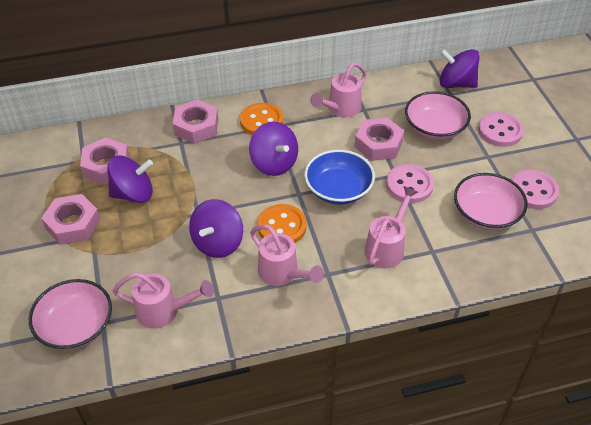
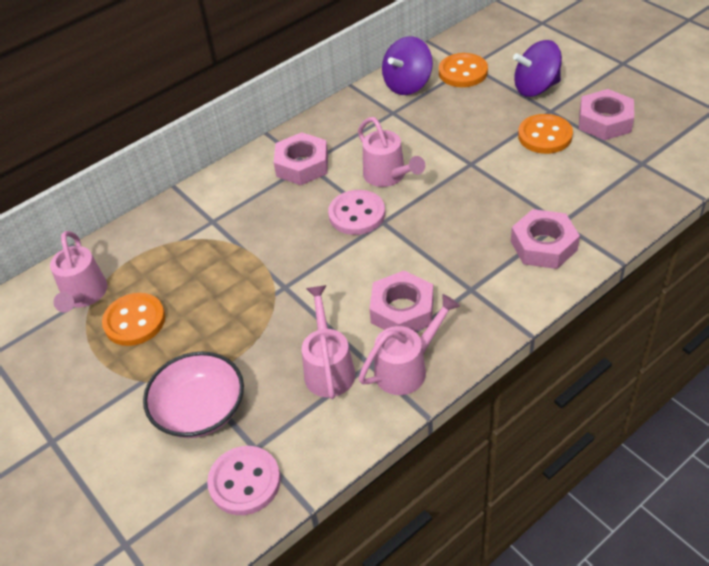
blue bowl: 1 -> 0
orange button: 2 -> 3
pink bowl: 3 -> 1
pink button: 3 -> 2
purple spinning top: 4 -> 2

